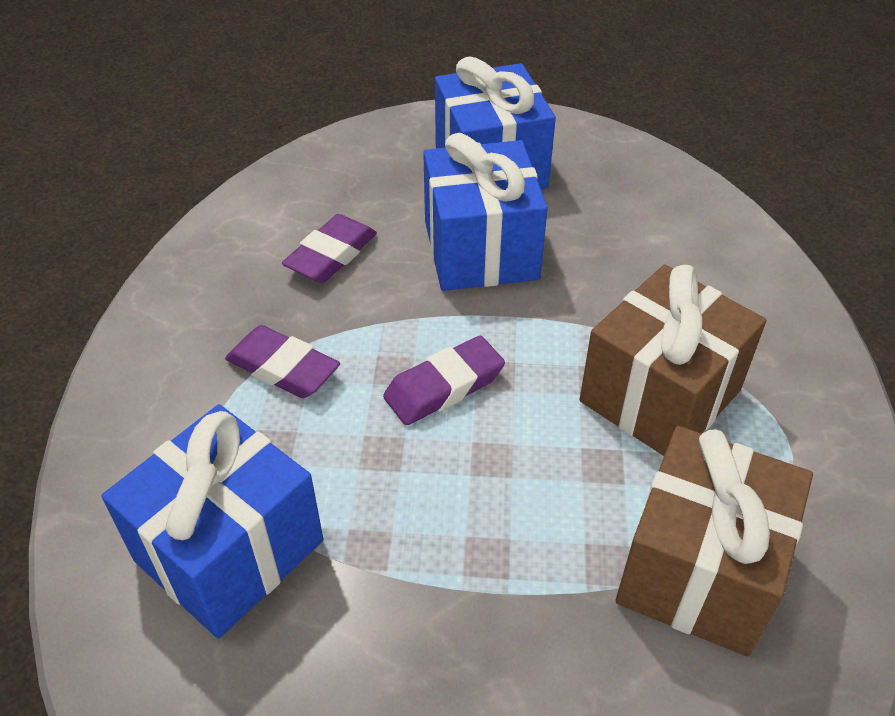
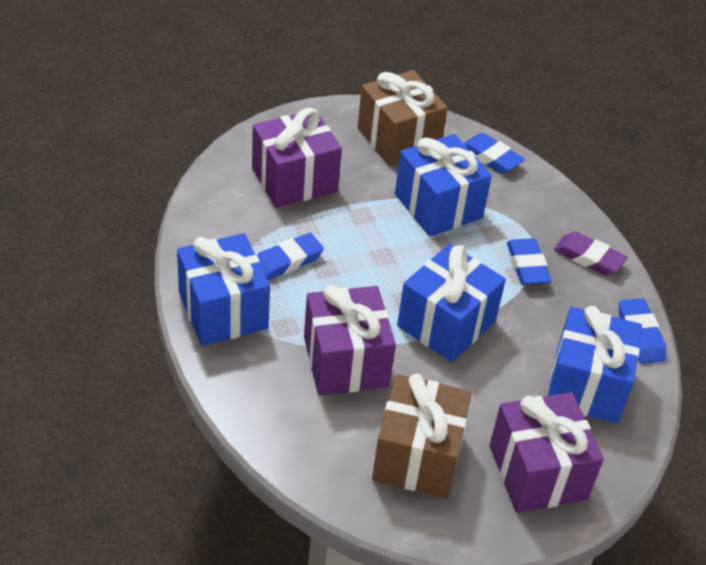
blue eraser: 0 -> 4
blue gift: 3 -> 4
purple eraser: 3 -> 1
purple gift: 0 -> 3

